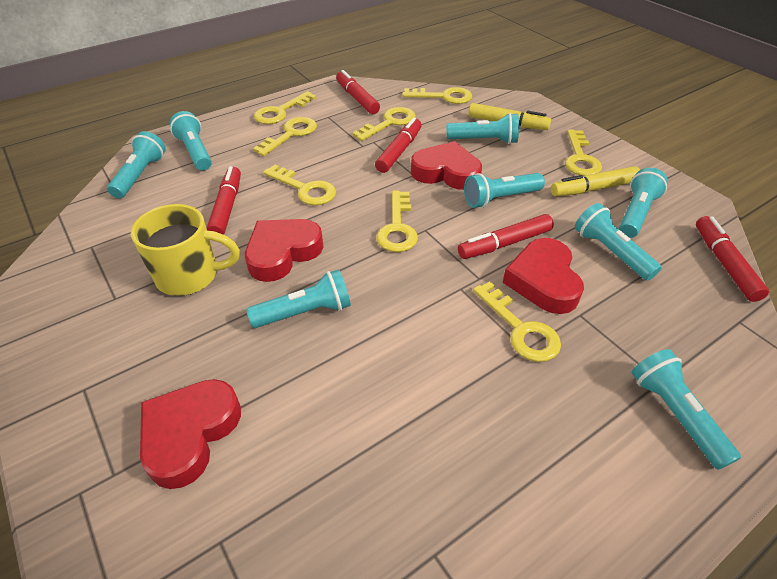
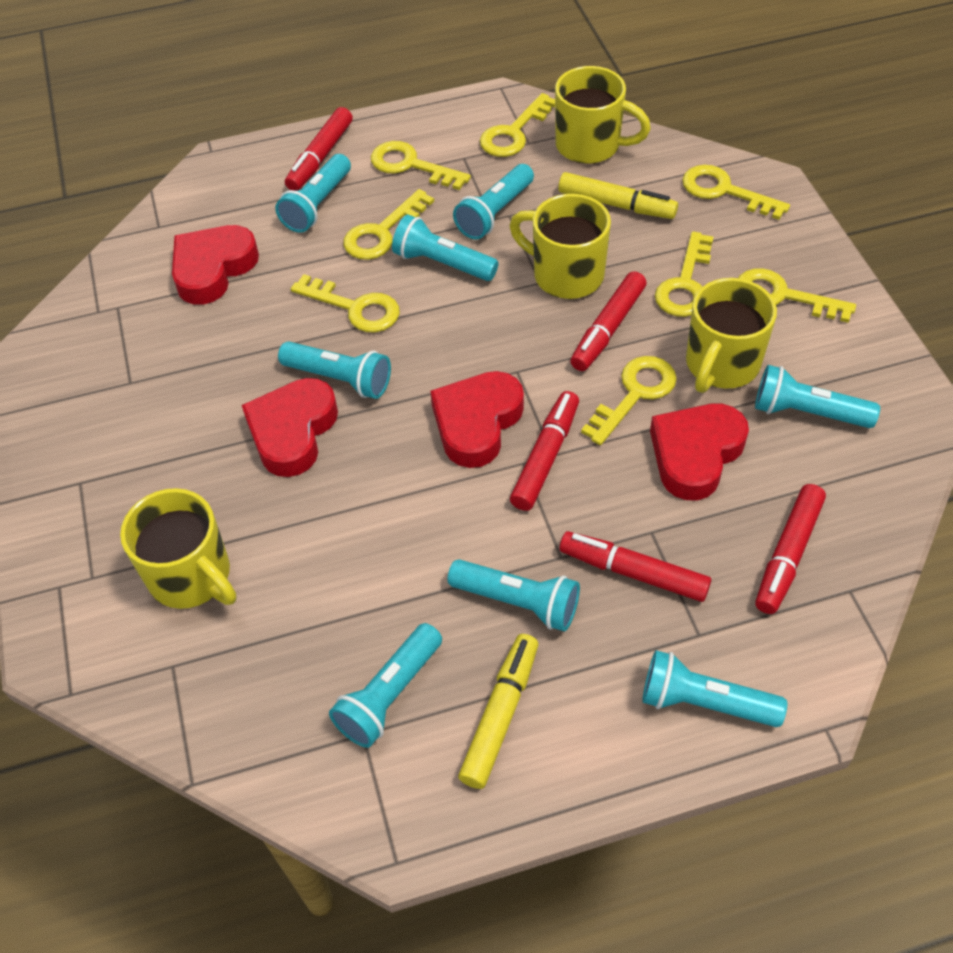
yellow mug: 1 -> 4

